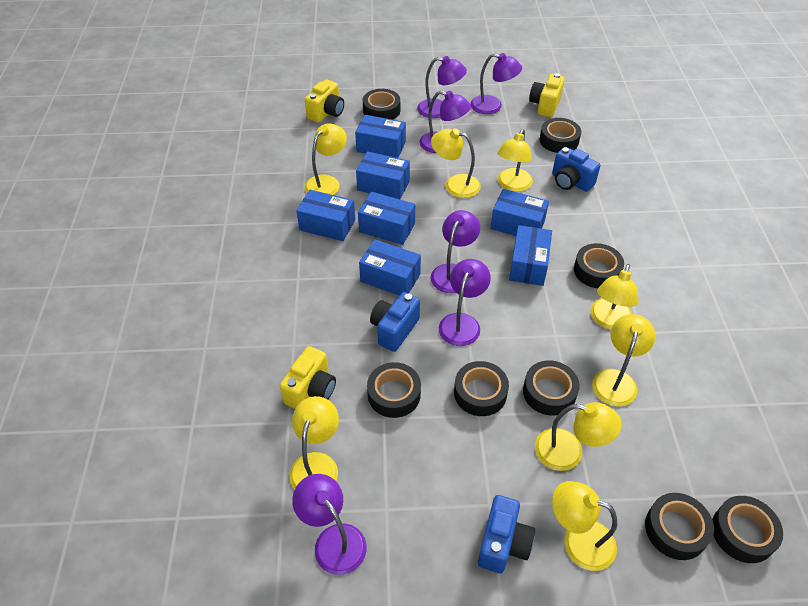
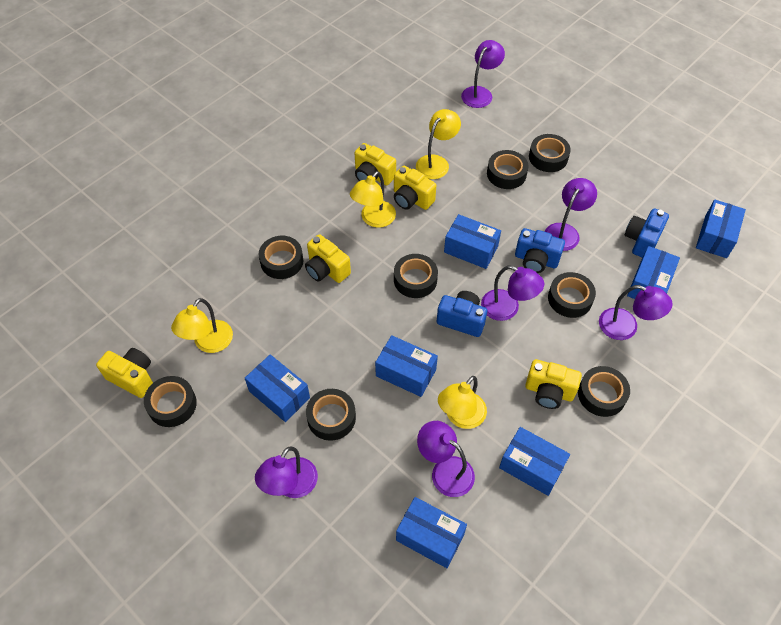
yellow camera: 3 -> 5
yellow lamp: 8 -> 4

